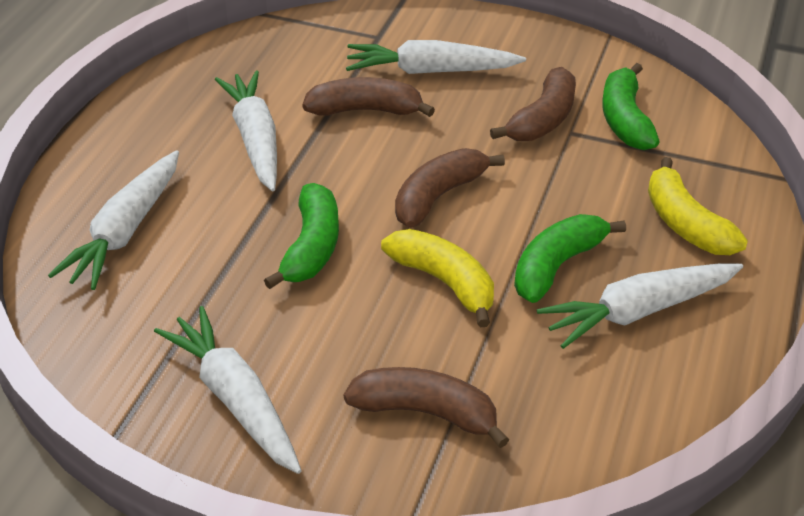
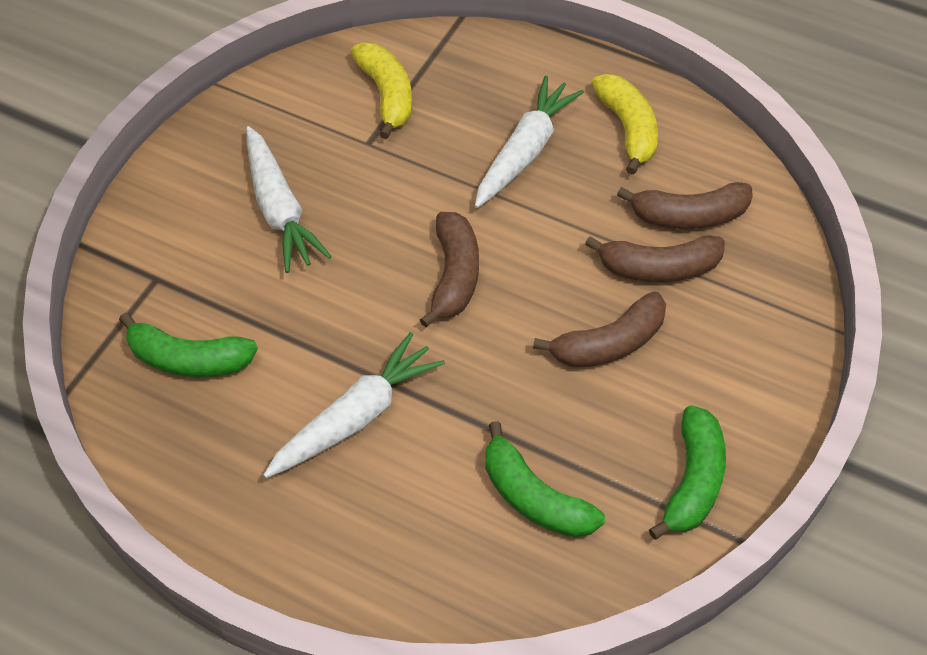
white carrot: 5 -> 3

